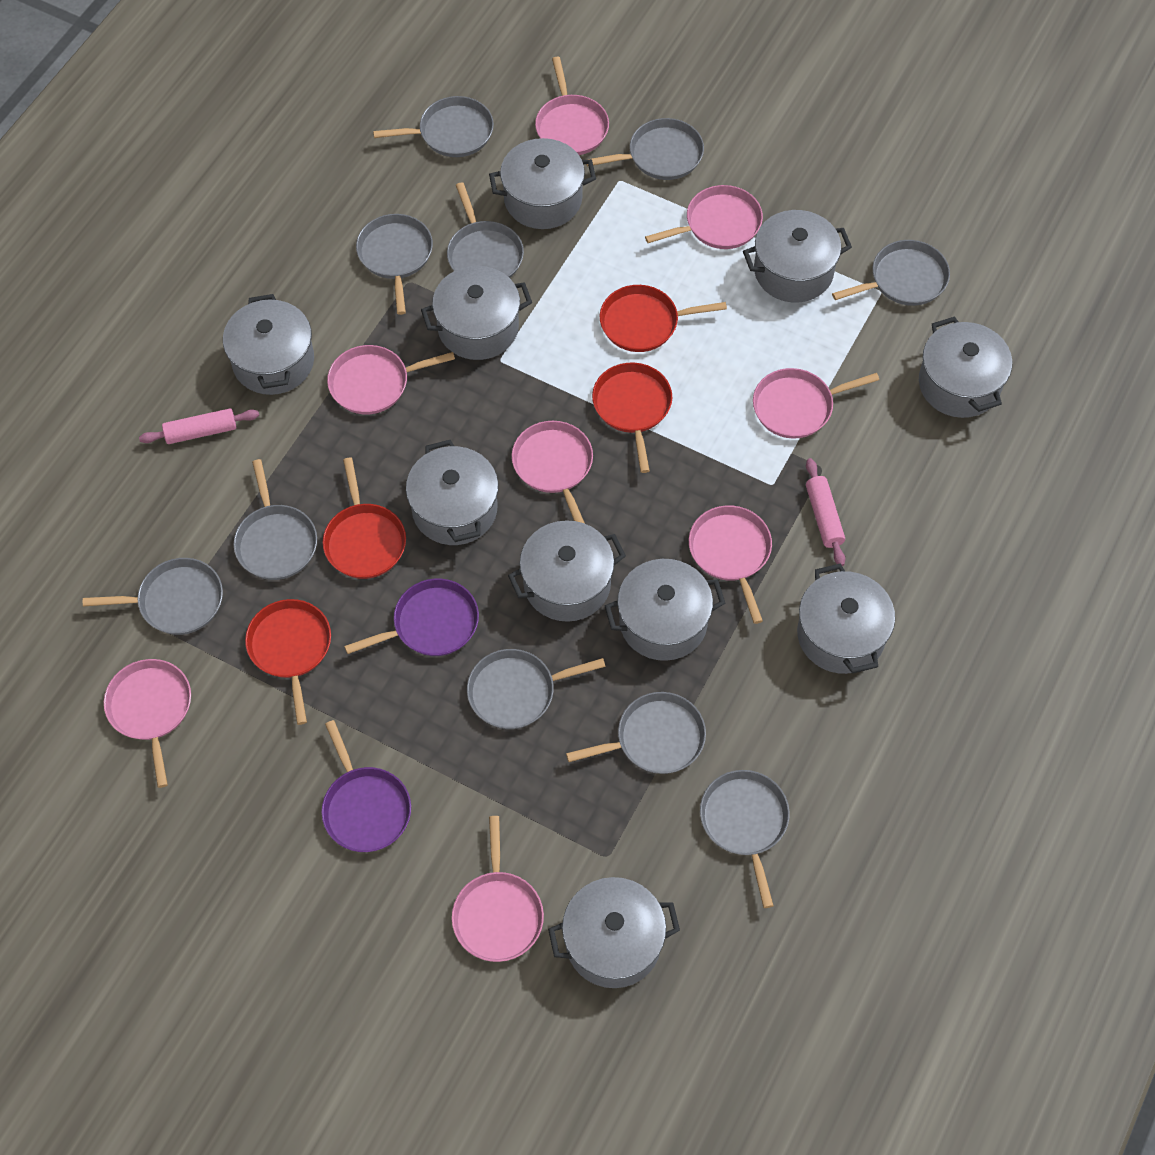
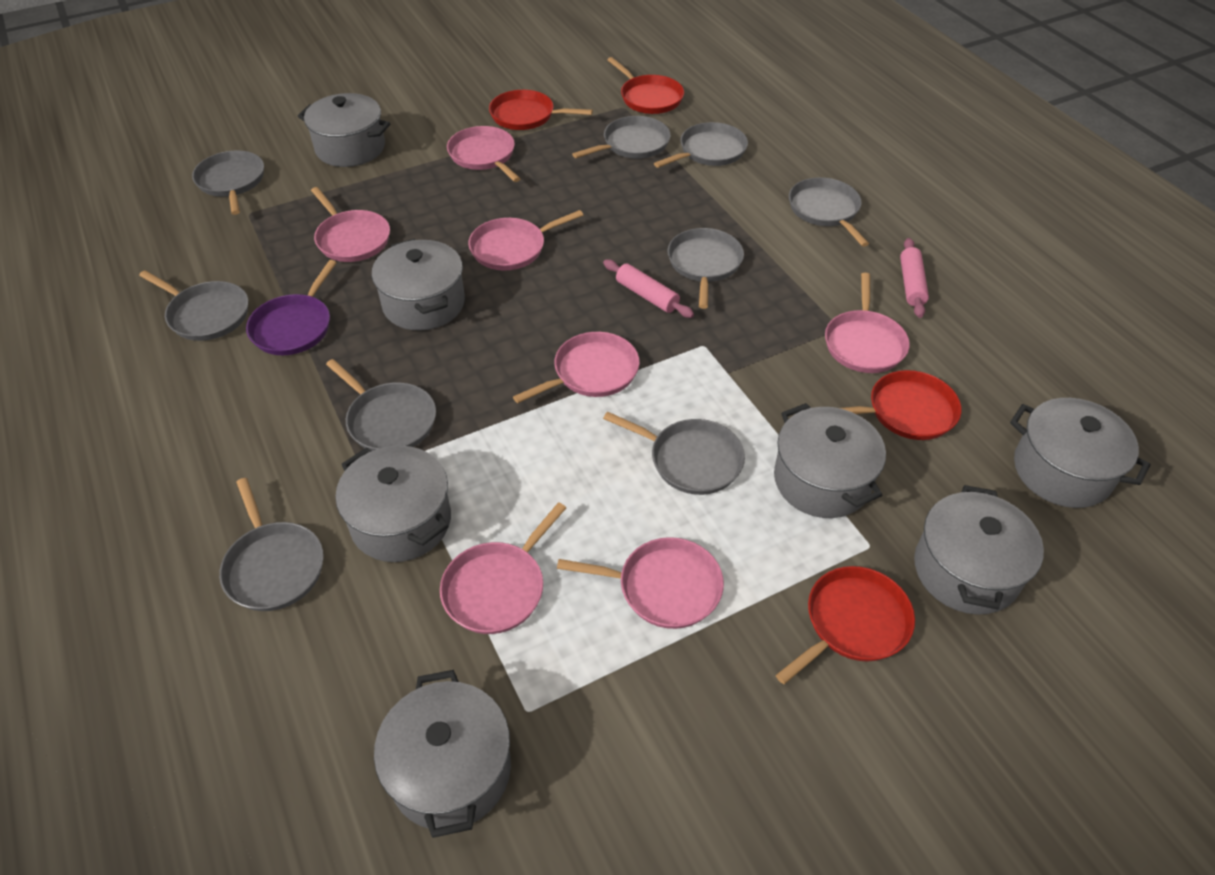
grey pan: 10 -> 9
grey pot: 10 -> 7
pink pan: 8 -> 7
purple pan: 2 -> 1

